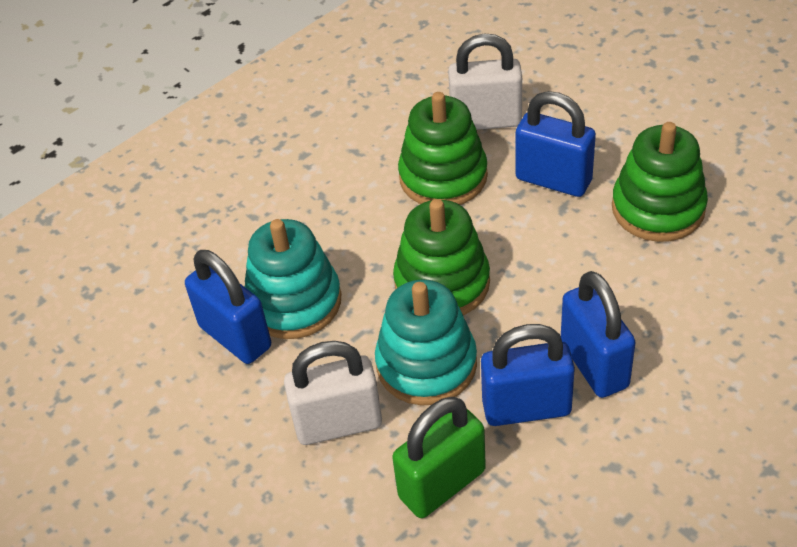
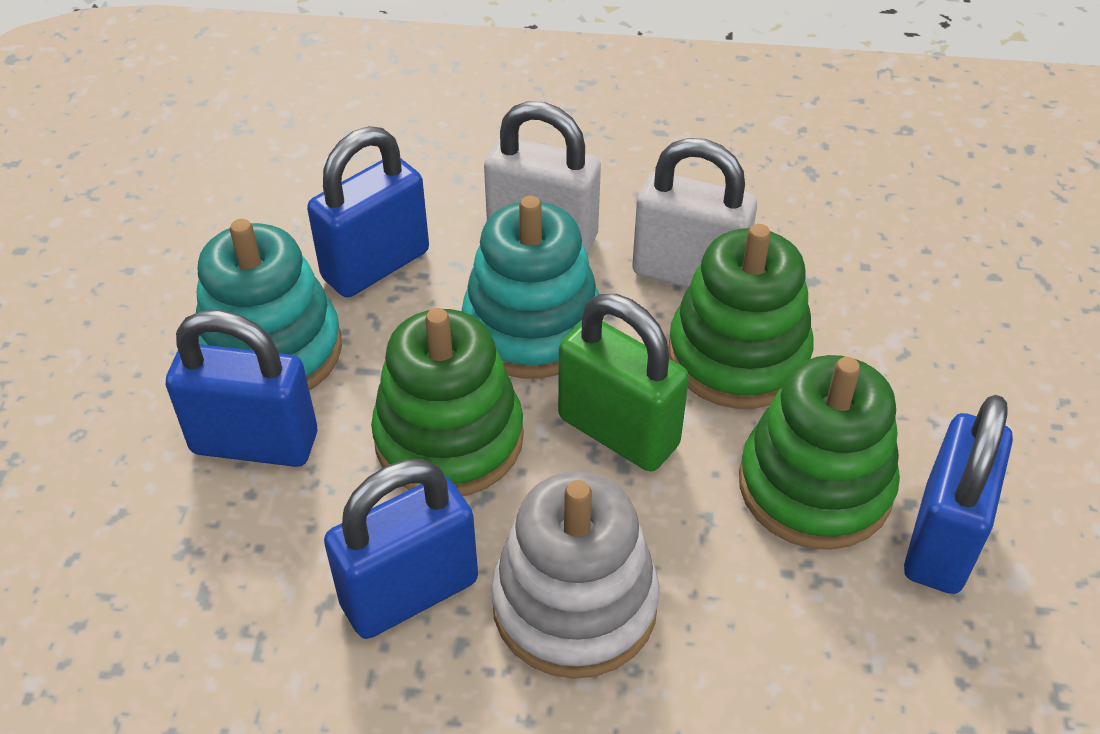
white stacking toy: 0 -> 1

